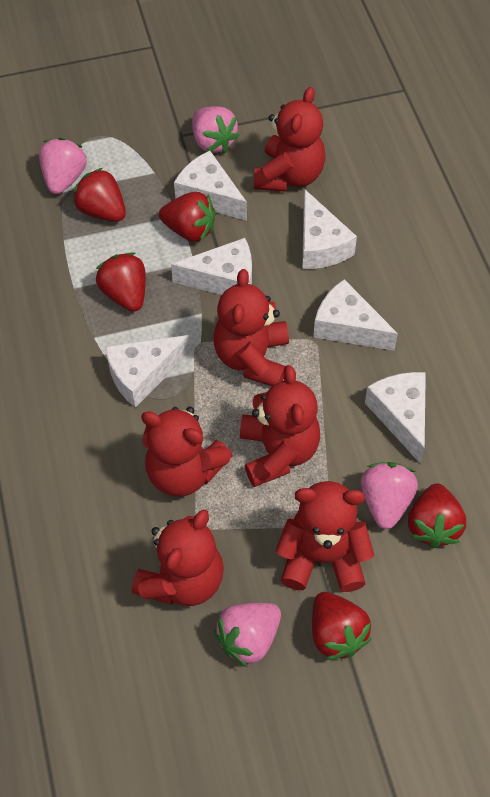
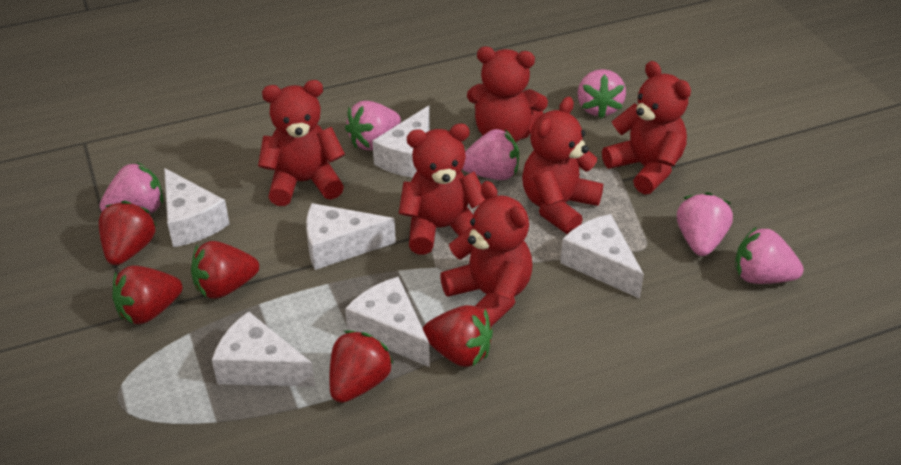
pink strawberry: 4 -> 6

